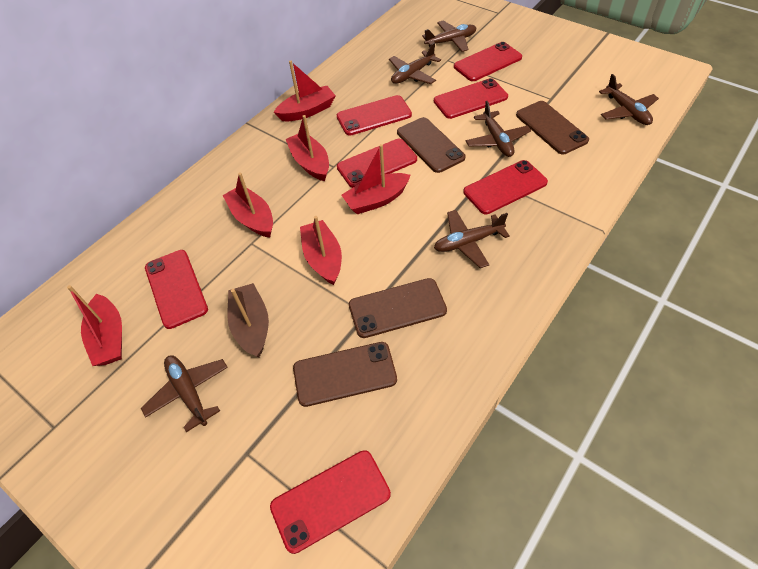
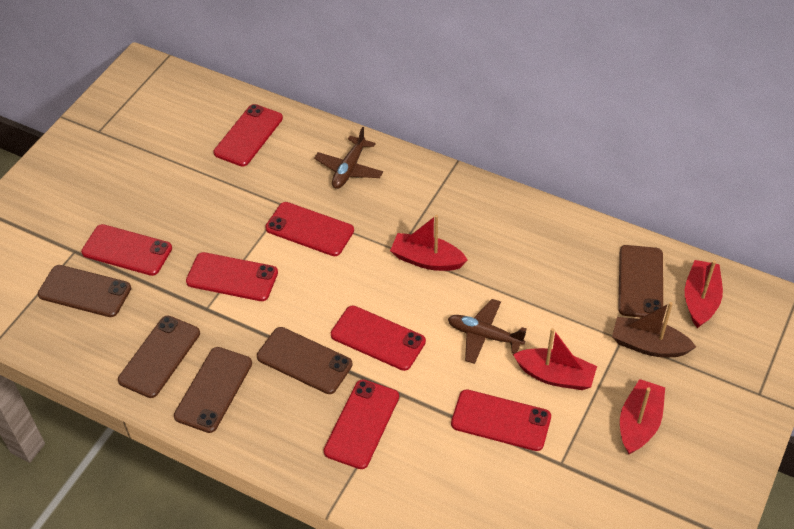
brown phone: 4 -> 5
brown plane: 6 -> 2
red boat: 6 -> 4

